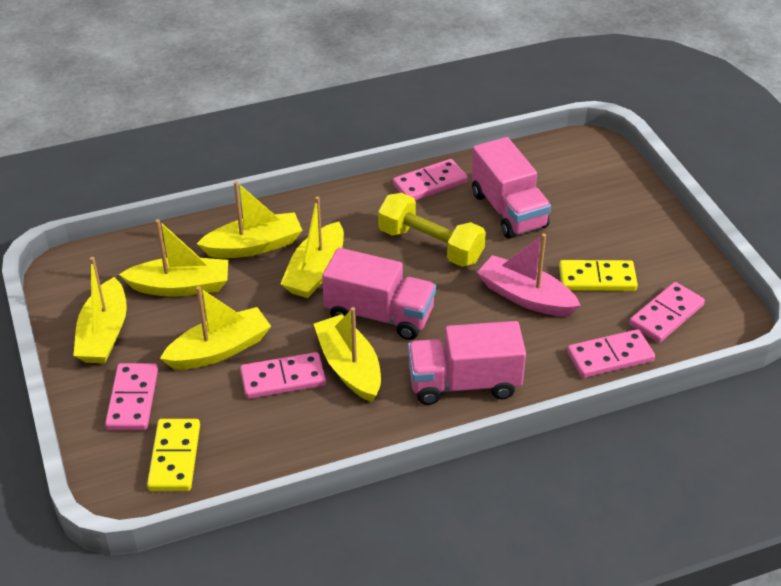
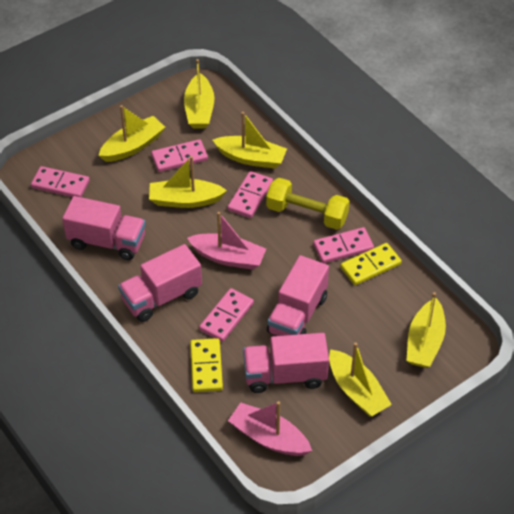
pink boat: 1 -> 2
pink truck: 3 -> 4

